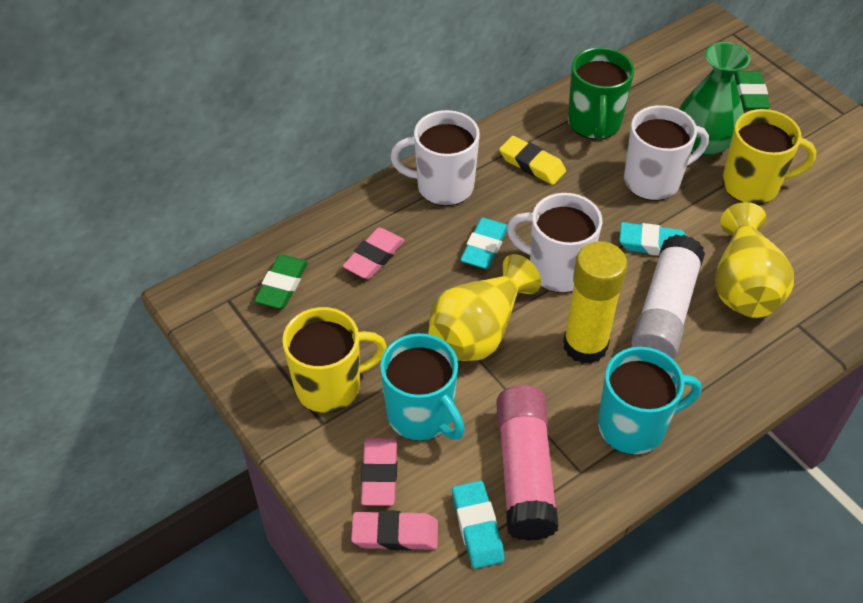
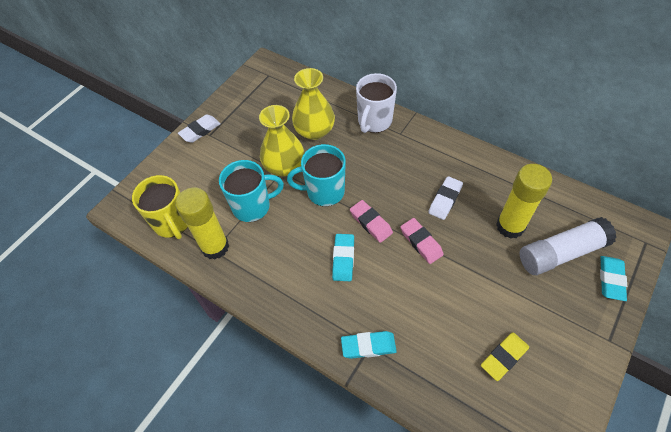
green eraser: 2 -> 0
green mug: 1 -> 0
green vase: 1 -> 0
pink eraser: 3 -> 2
pink glue stick: 1 -> 0
white eraser: 0 -> 2
white mug: 3 -> 1
yellow glue stick: 1 -> 2
yellow mug: 2 -> 1

